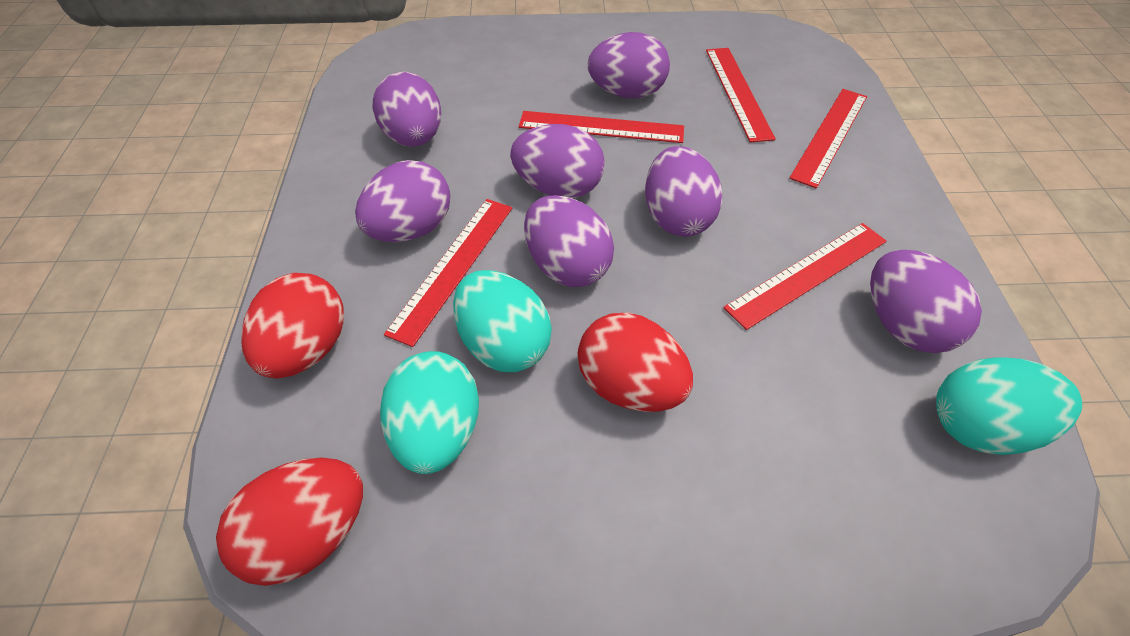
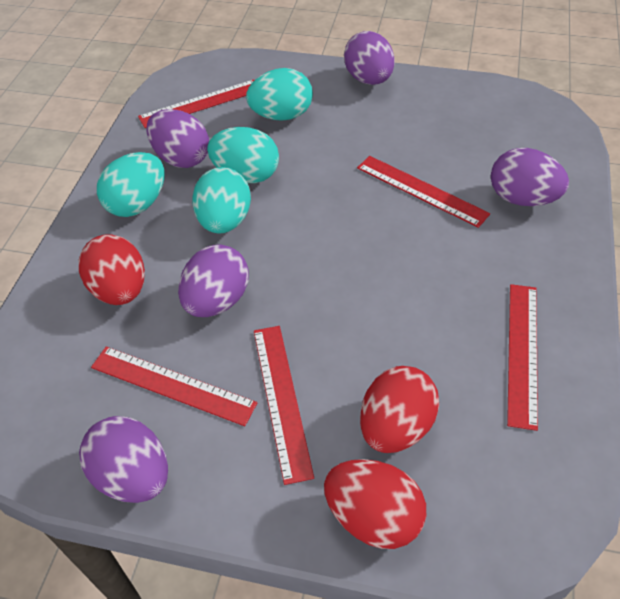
purple egg: 7 -> 5
turquoise egg: 3 -> 4

